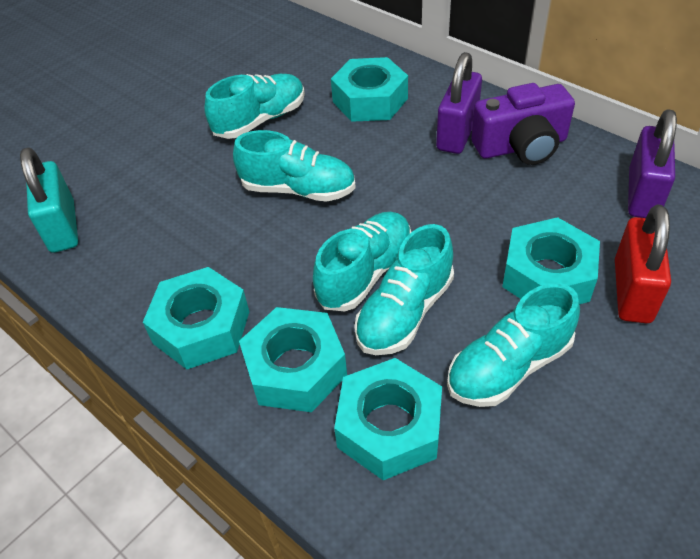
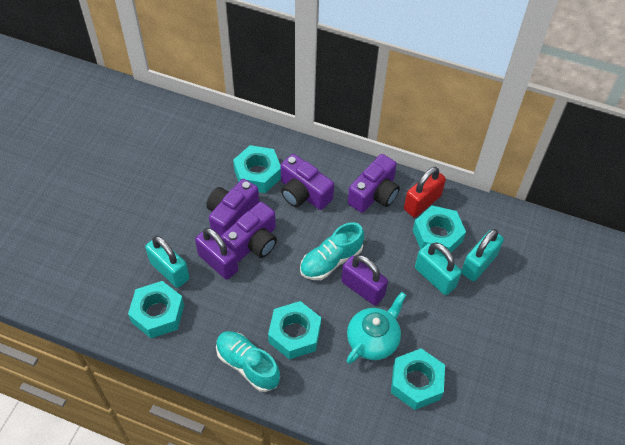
purple camera: 1 -> 4
turquoise padlock: 1 -> 3
turquoise shoe: 5 -> 2
turquoise teapot: 0 -> 1

